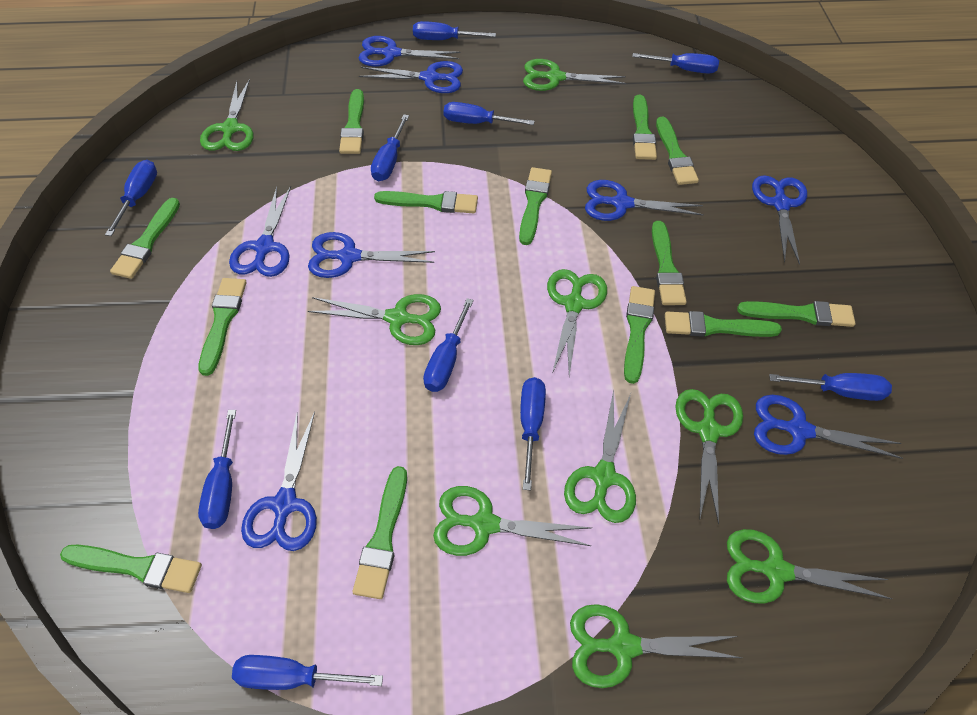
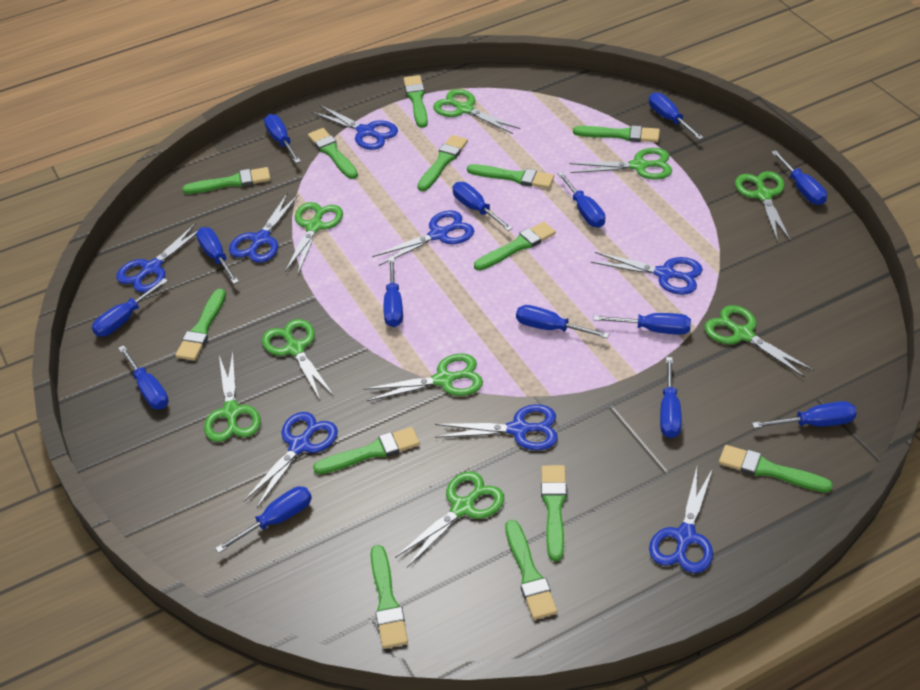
blue screwdriver: 10 -> 14

